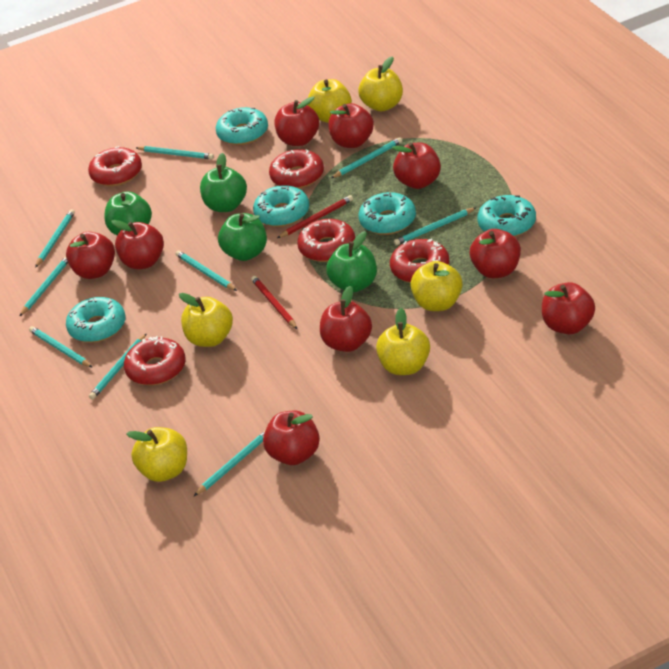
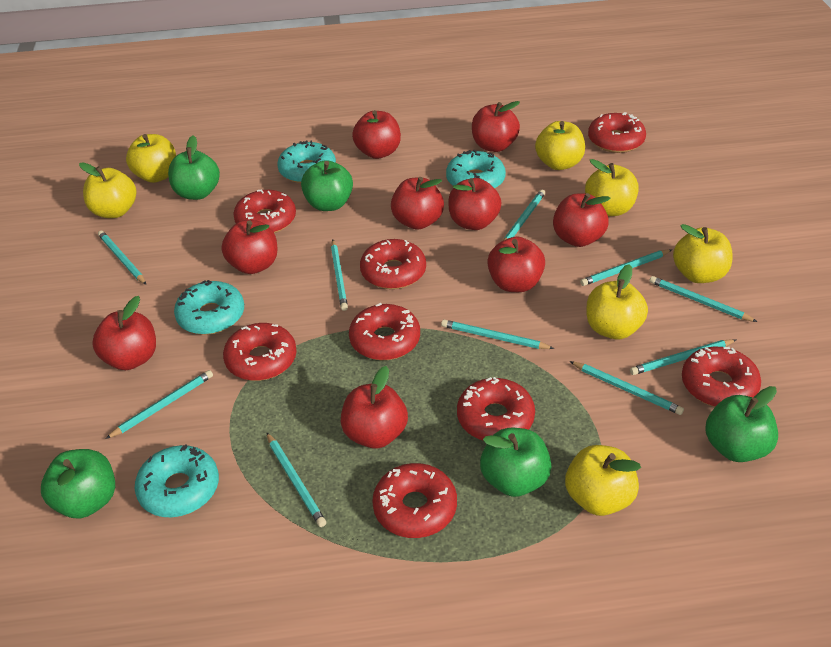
green apple: 4 -> 5
red donut: 5 -> 8
red pencil: 2 -> 0
turquoise donut: 5 -> 4
turquoise pencil: 9 -> 10
yellow apple: 6 -> 7

